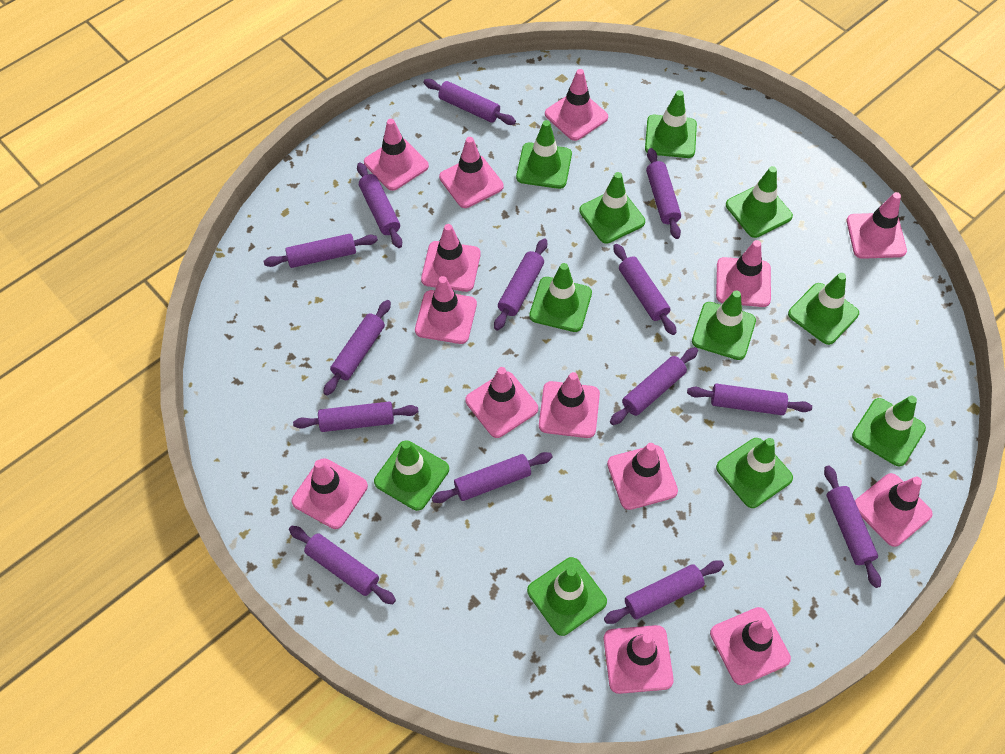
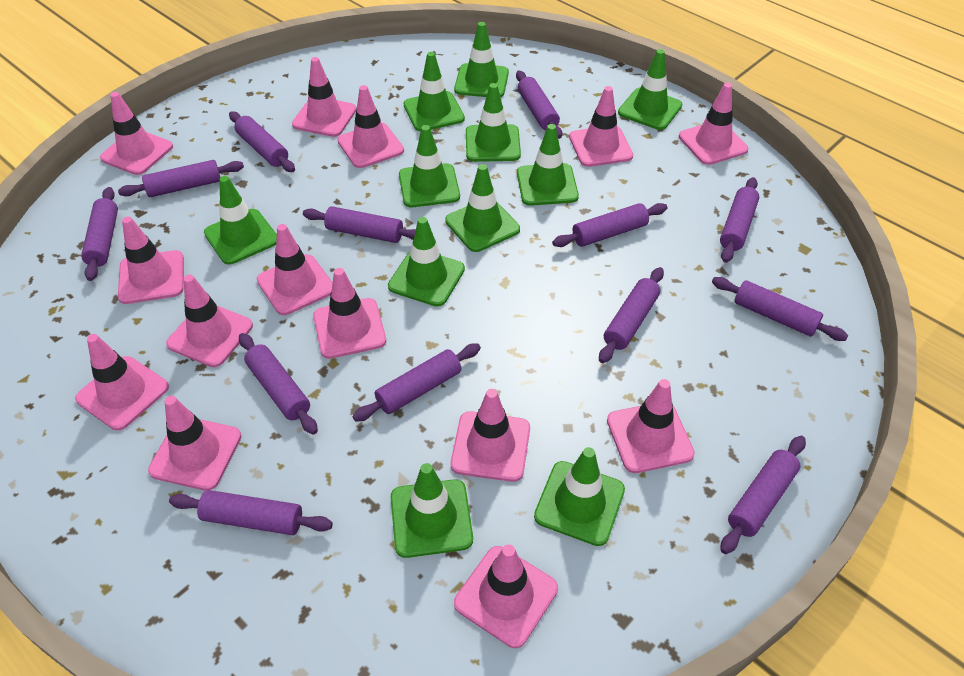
purple rolling pin: 14 -> 13

